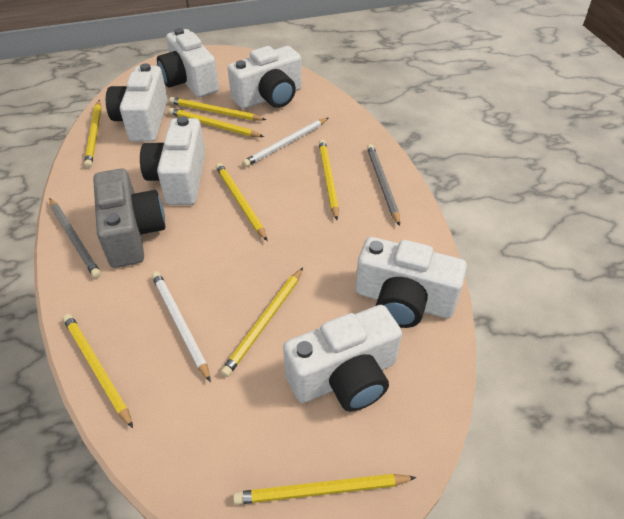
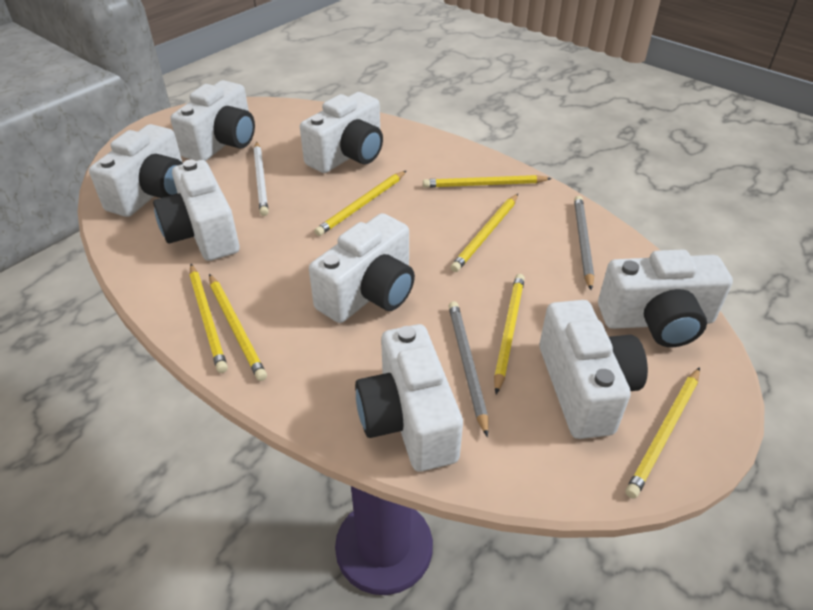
grey camera: 1 -> 0
white camera: 6 -> 8
white pencil: 2 -> 1
yellow pencil: 8 -> 7

